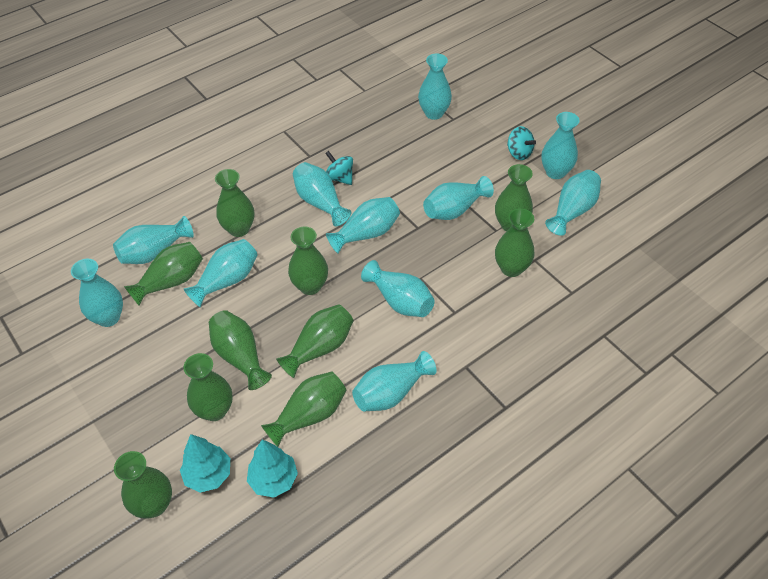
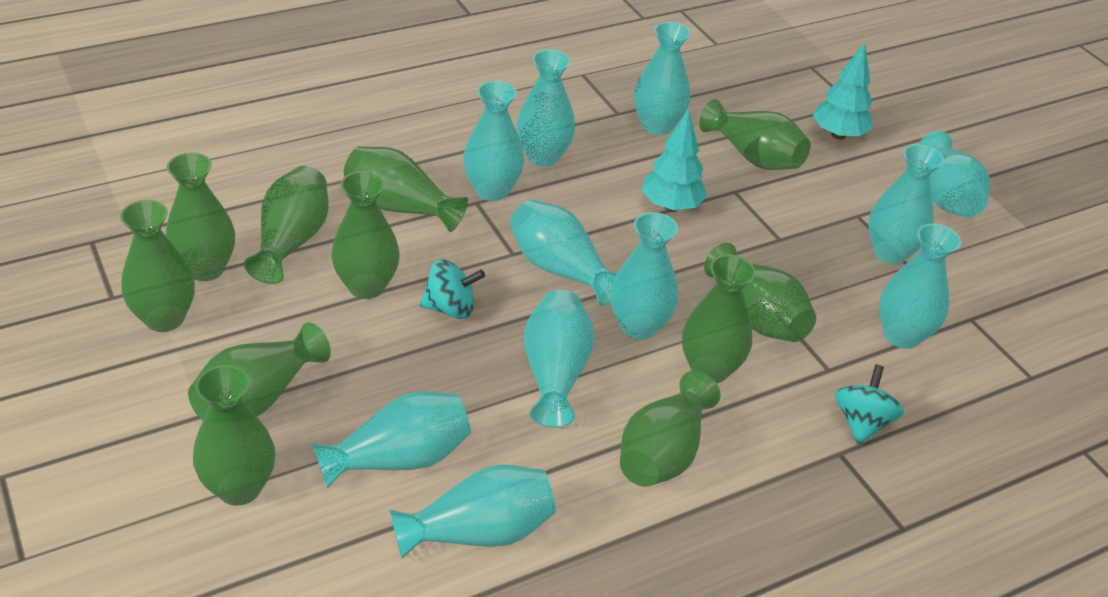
green vase: 10 -> 11

